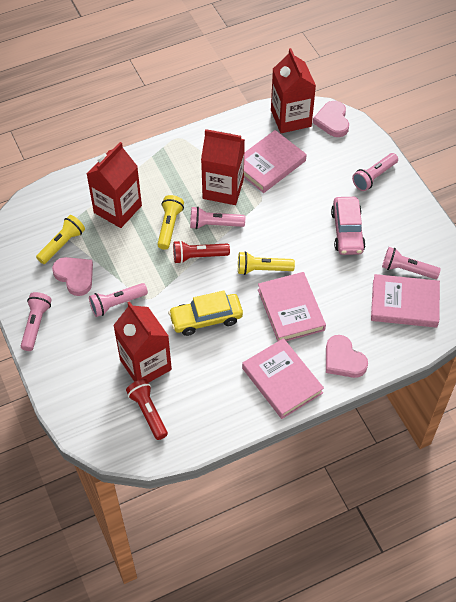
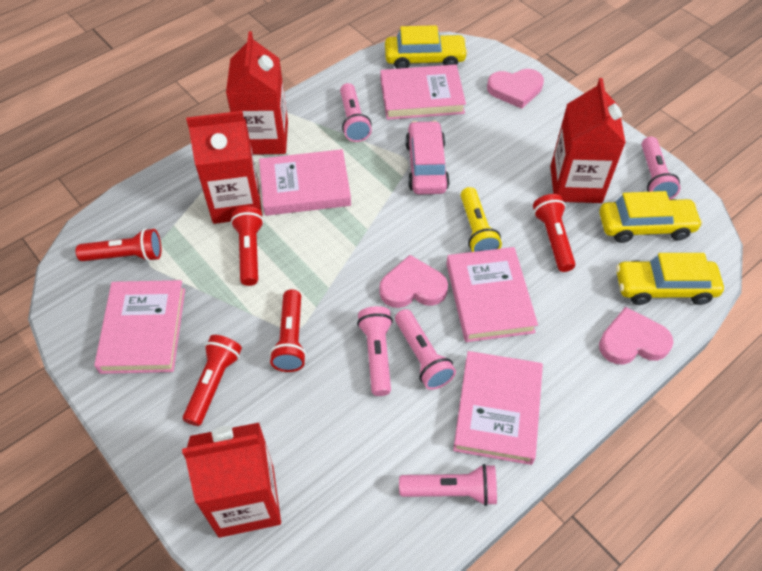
pink book: 4 -> 5
red flashlight: 2 -> 5
yellow car: 1 -> 3
yellow flashlight: 3 -> 1

